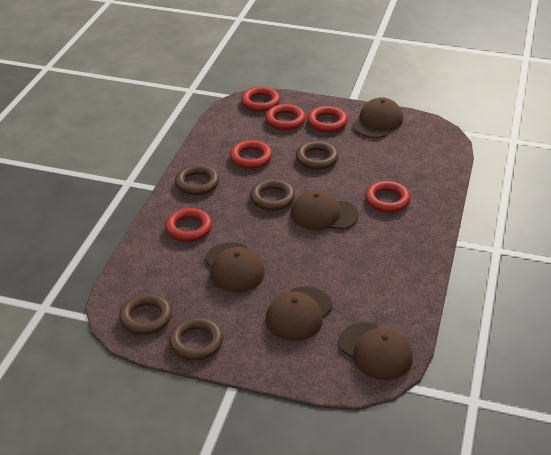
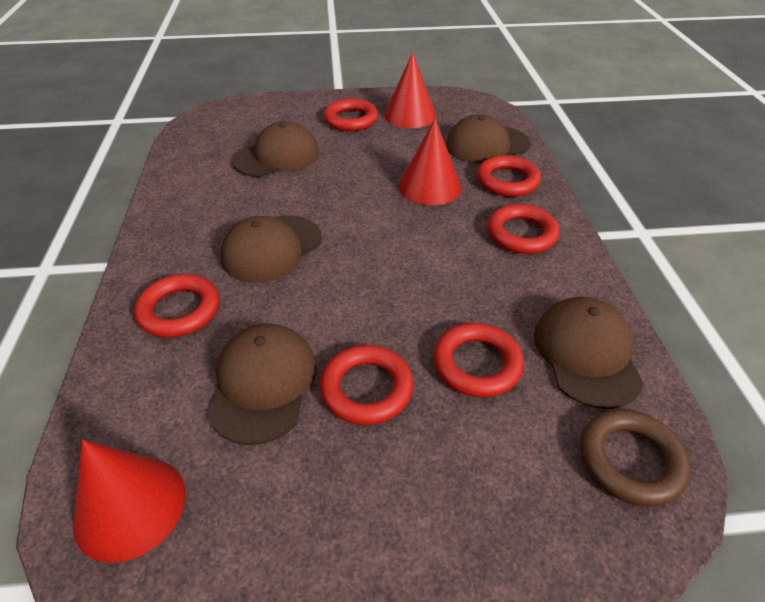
brown ring: 5 -> 1
red cone: 0 -> 3

